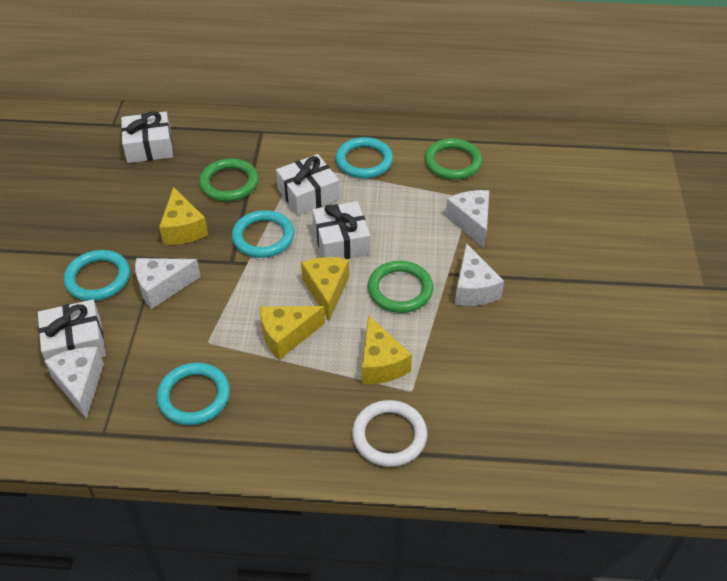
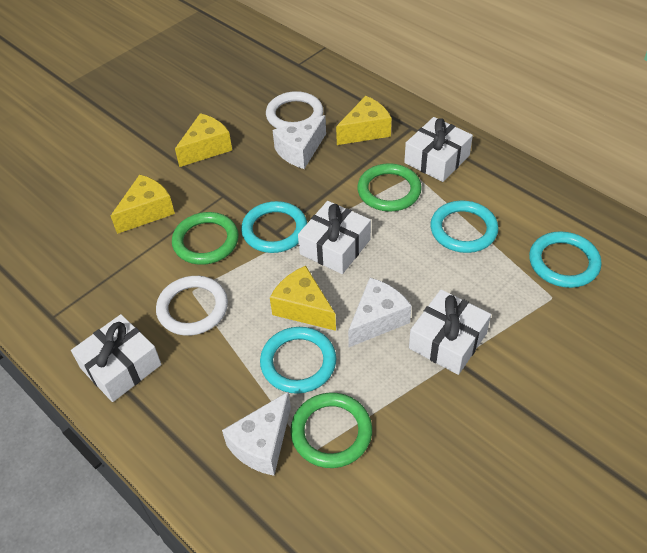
white cheese: 4 -> 3
white ring: 1 -> 2

